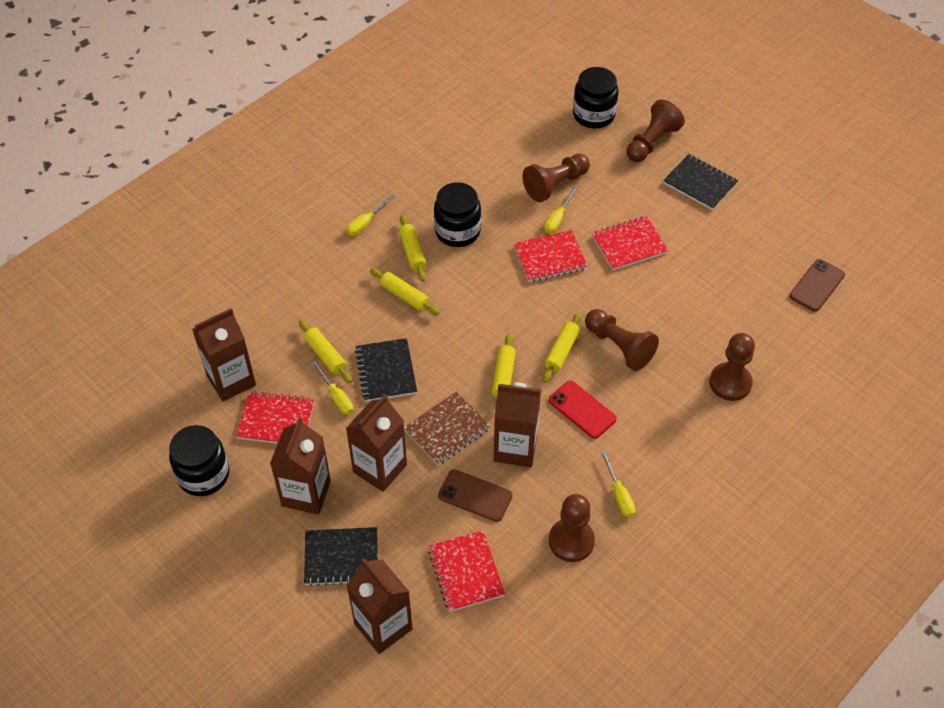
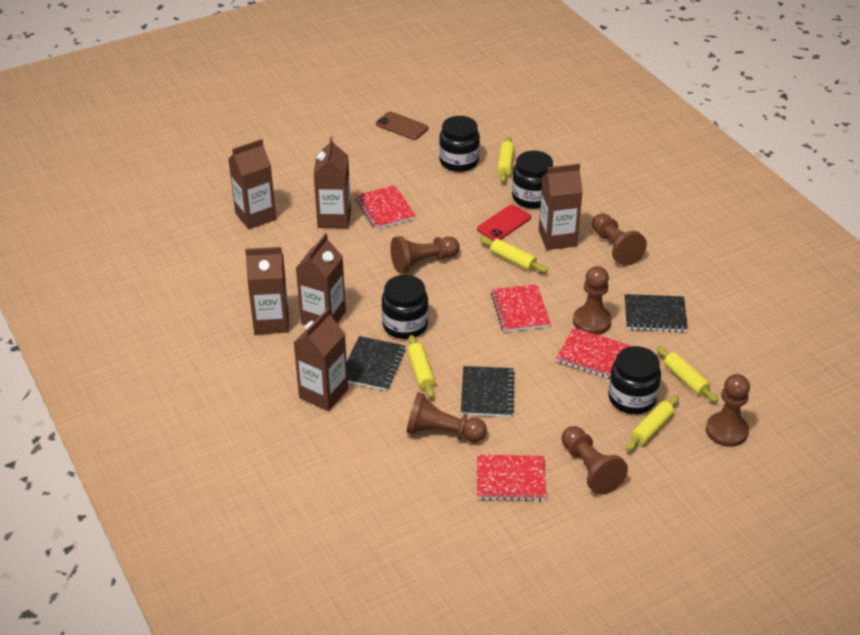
black jar: 3 -> 4
brown carton: 5 -> 6
brown notebook: 1 -> 0
brown pawn: 5 -> 6
brown phone: 2 -> 1
yellow screwdriver: 4 -> 0

